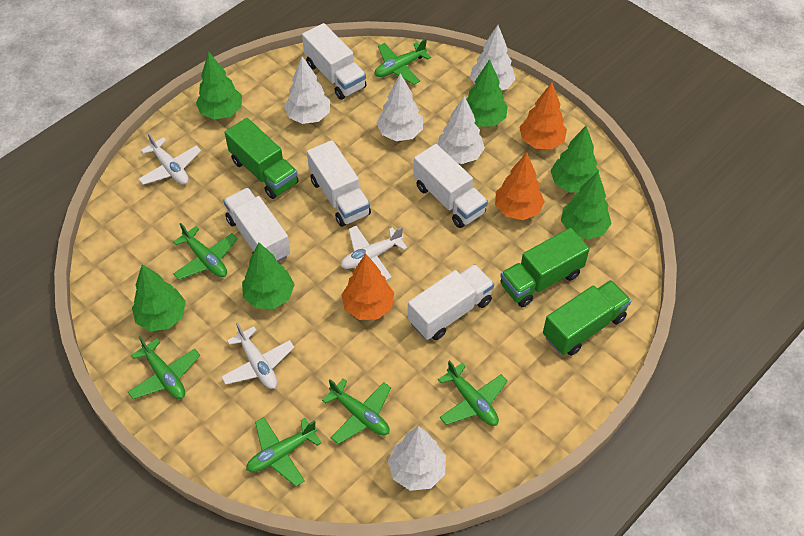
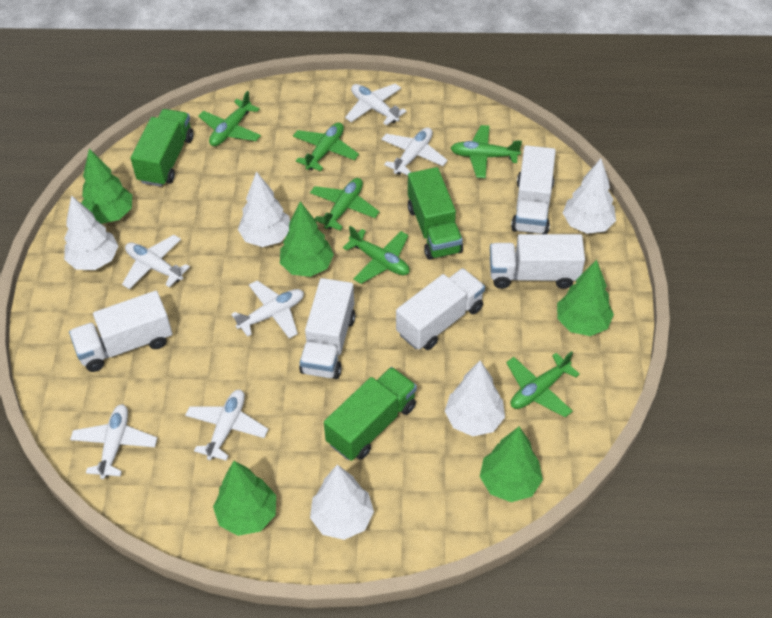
green tree: 6 -> 5
orange tree: 3 -> 0
white plane: 3 -> 6

